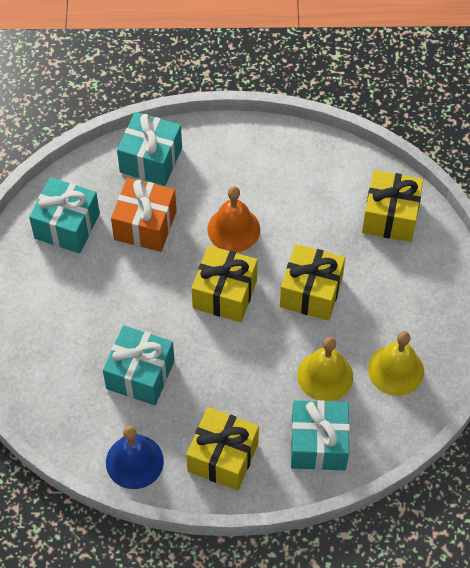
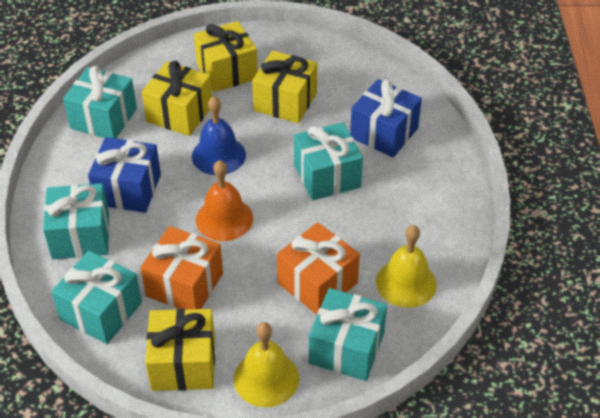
blue gift: 0 -> 2
orange gift: 1 -> 2
turquoise gift: 4 -> 5

